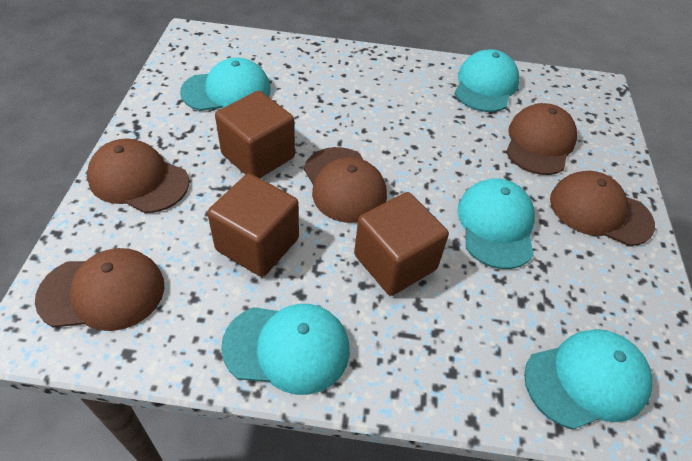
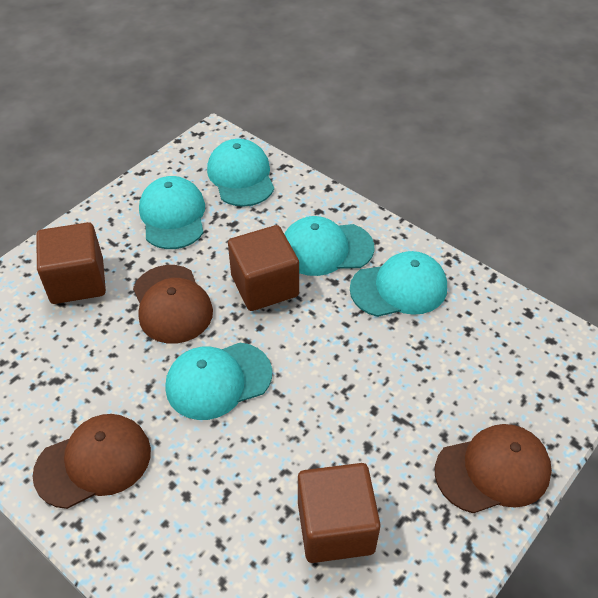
brown cap: 5 -> 3

